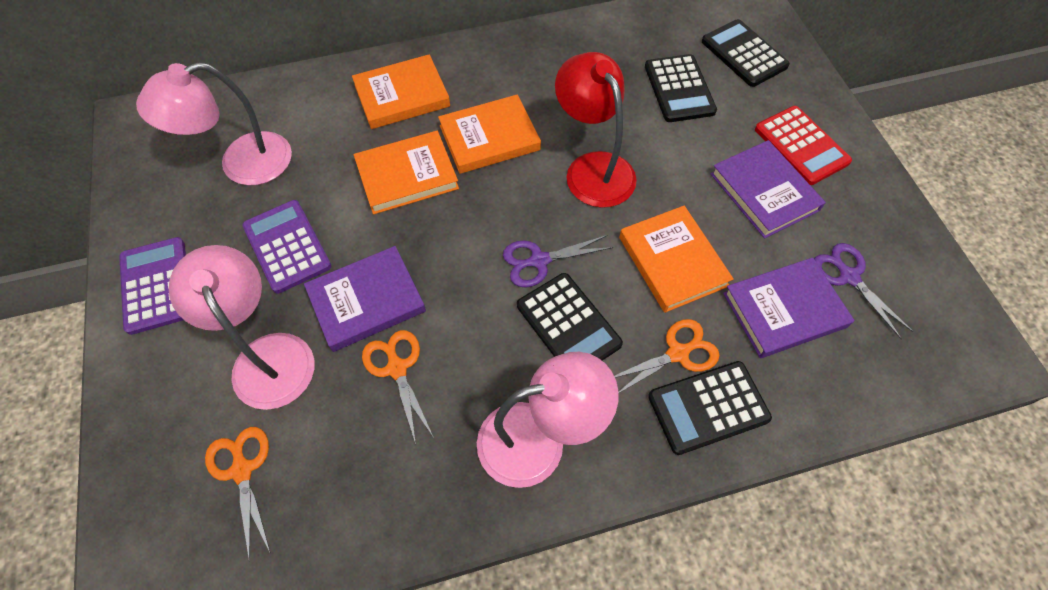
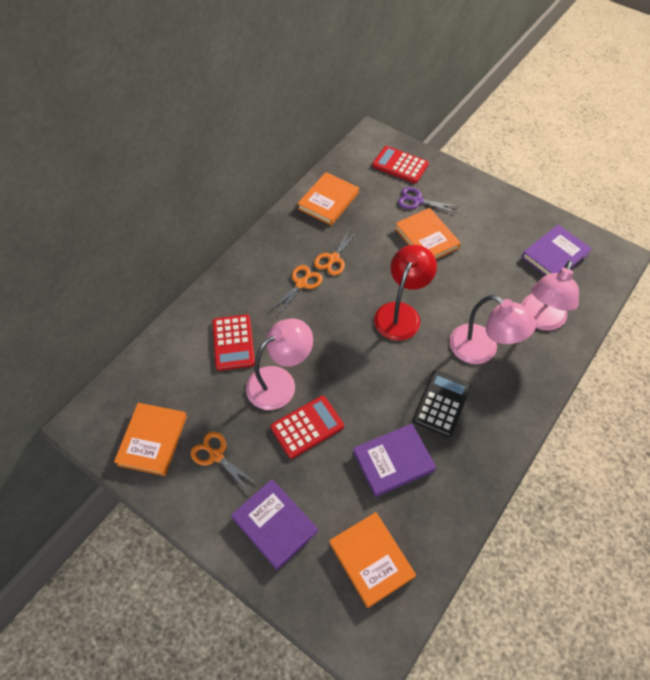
black calculator: 4 -> 1
purple calculator: 2 -> 0
purple scissors: 2 -> 1
red calculator: 1 -> 3

